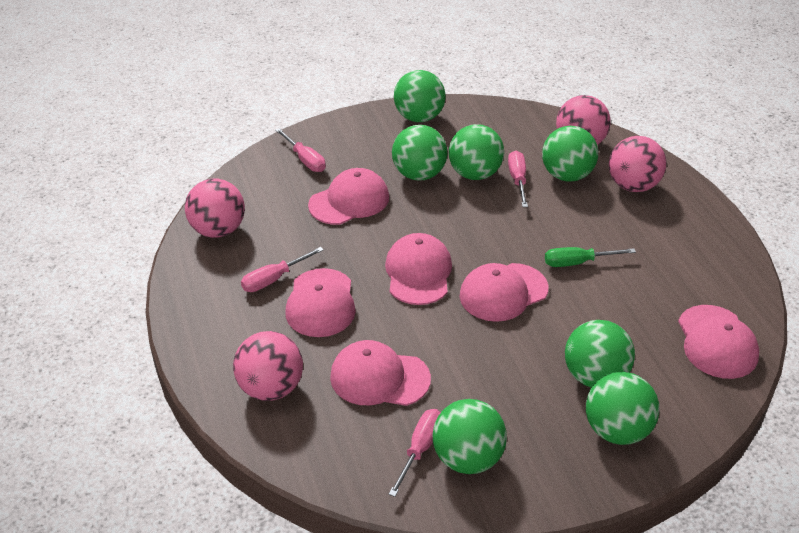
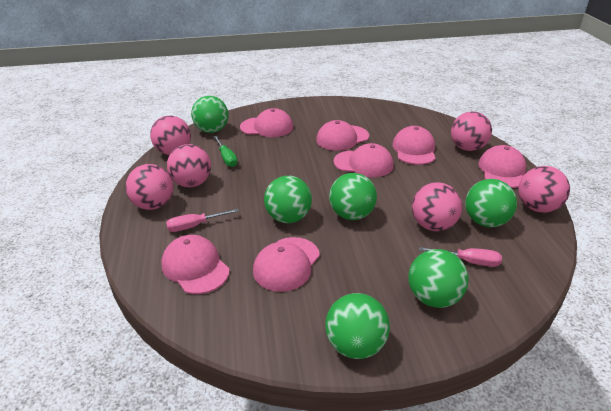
green ball: 7 -> 6
pink ball: 4 -> 6
pink cap: 6 -> 7
pink screwdriver: 4 -> 2

